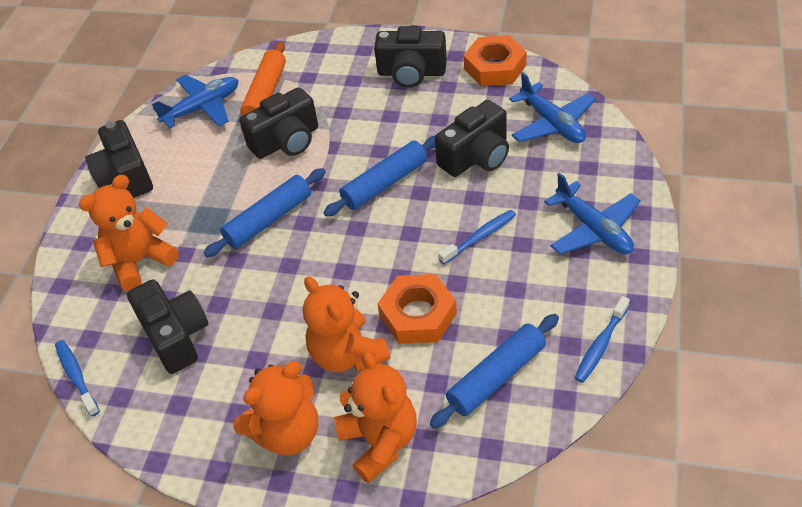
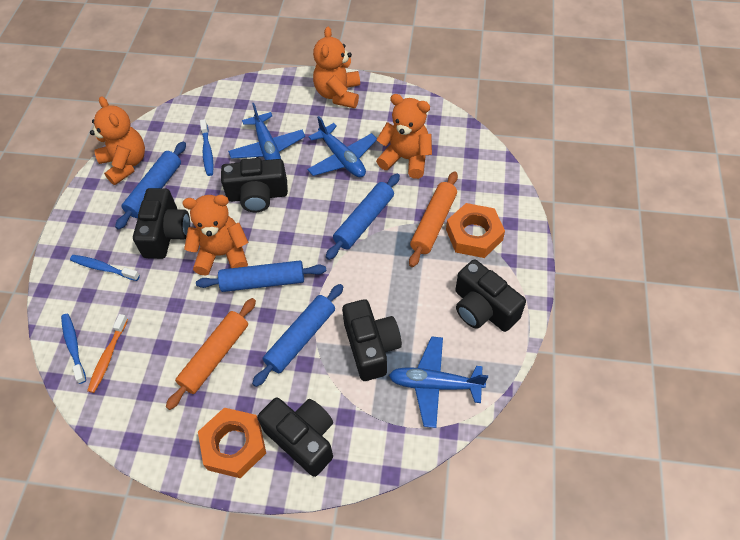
blue rolling pin: 3 -> 4
orange rolling pin: 1 -> 2
orange toothbrush: 0 -> 1

